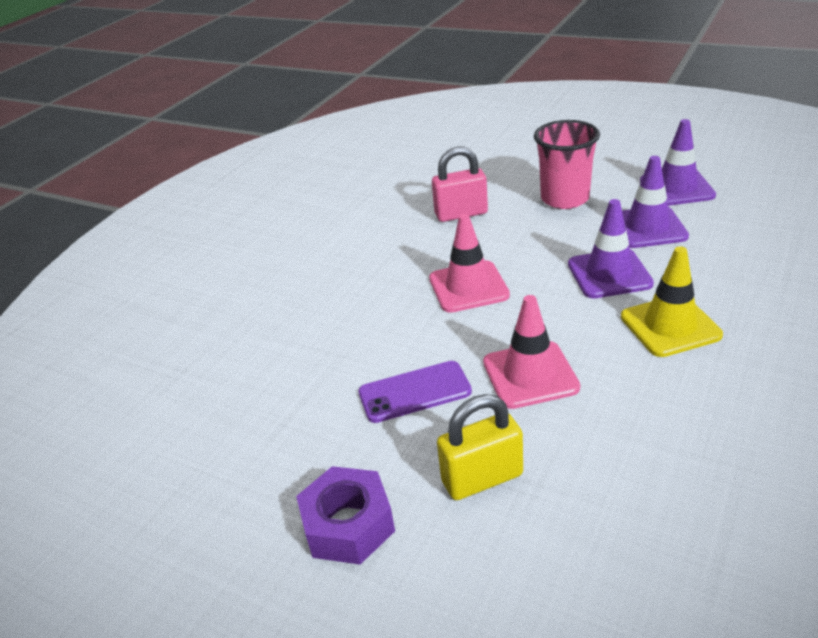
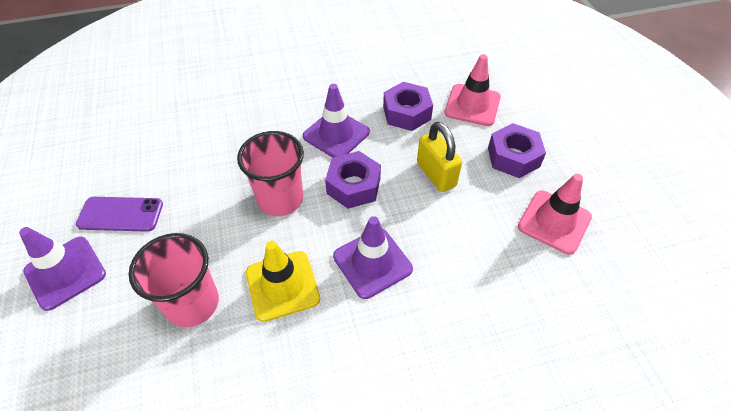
pink cup: 1 -> 2
pink padlock: 1 -> 0
purple nut: 1 -> 3

